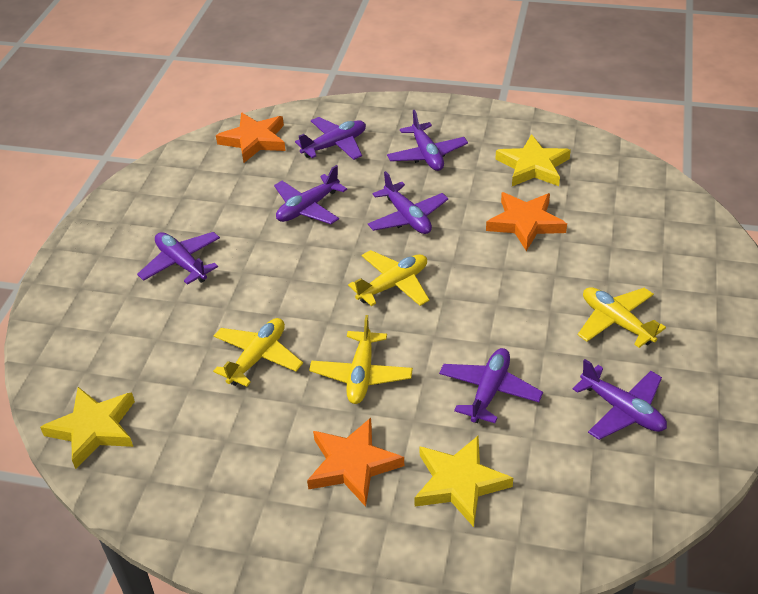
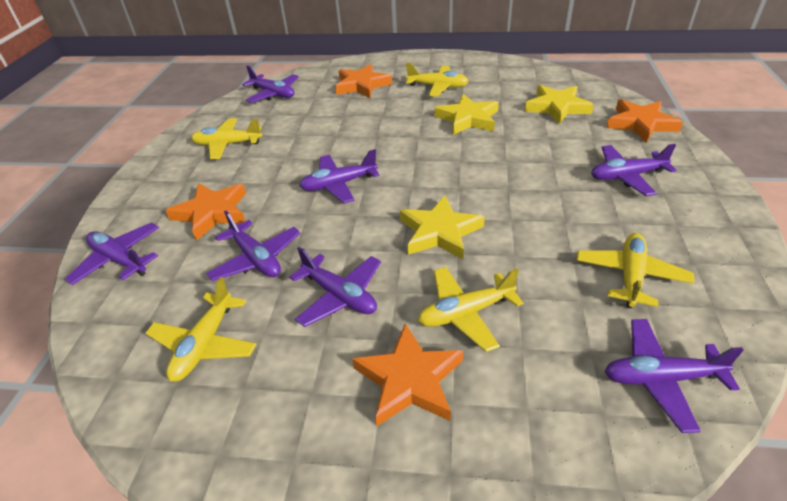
orange star: 3 -> 4
yellow plane: 4 -> 5

